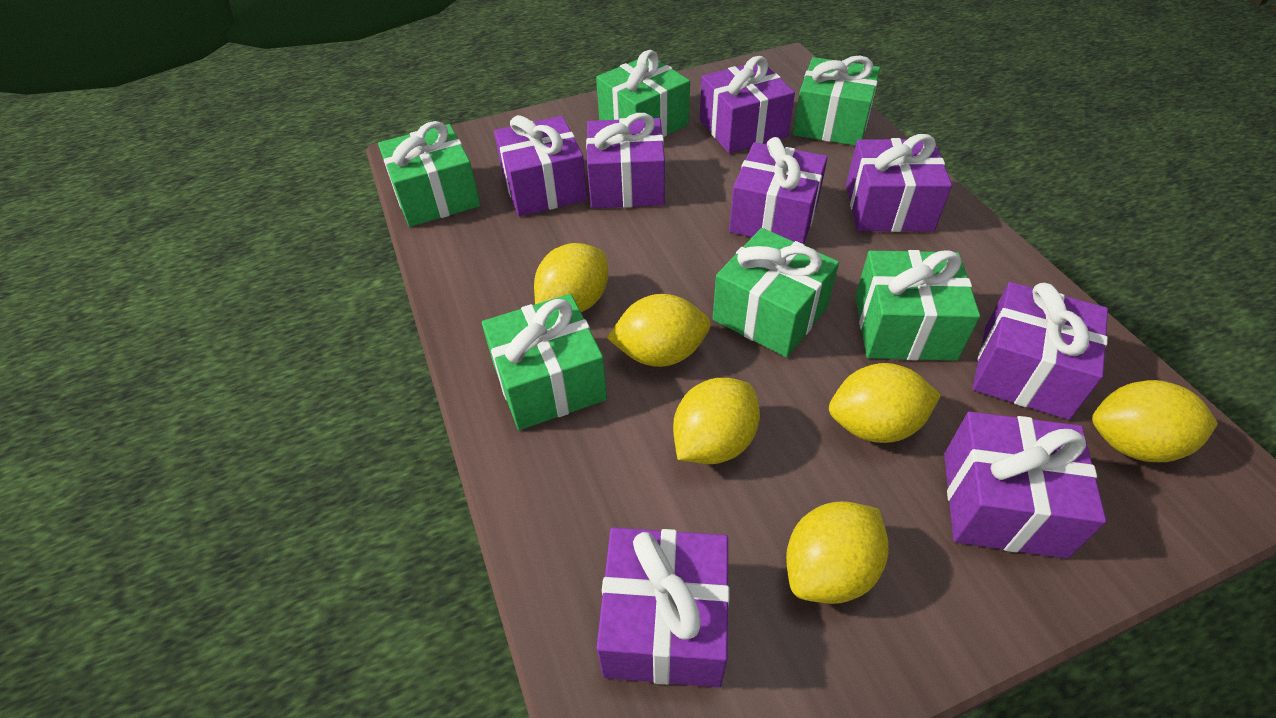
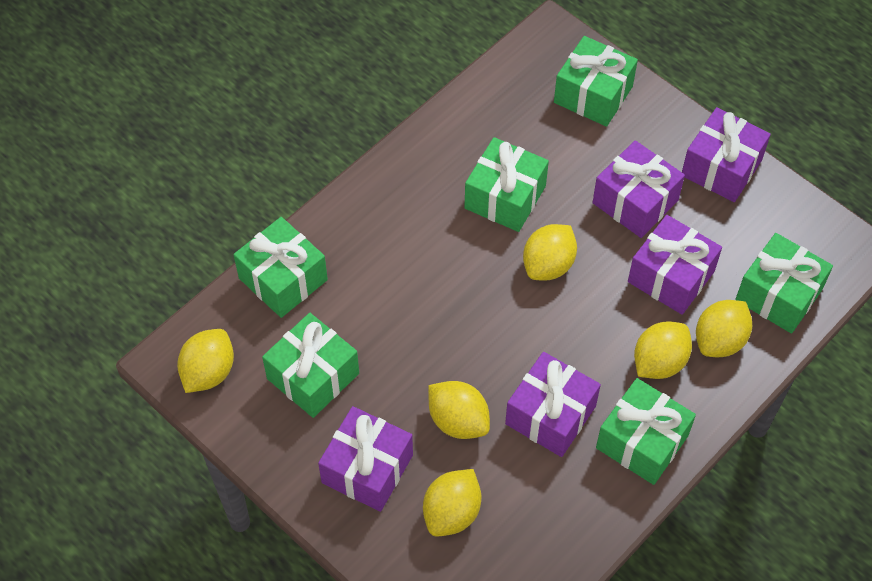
purple gift: 8 -> 5

